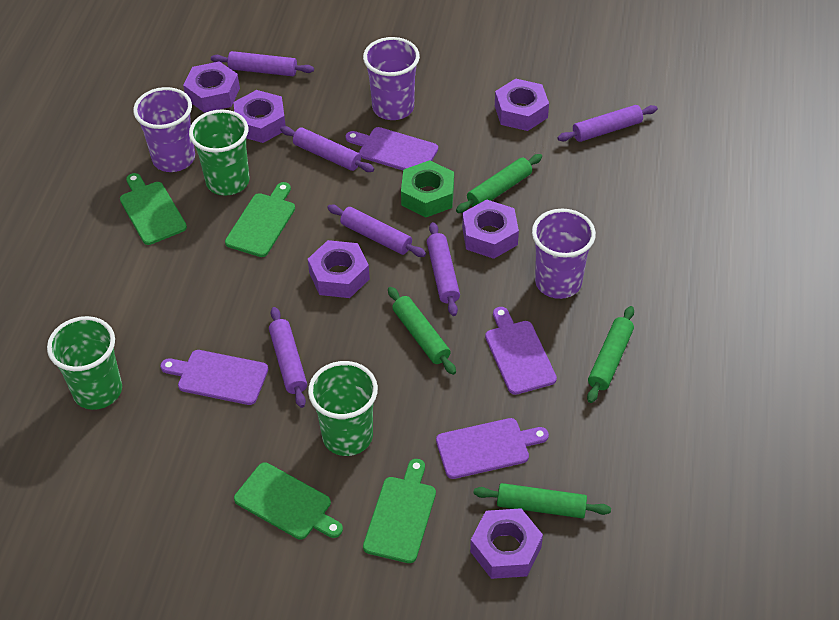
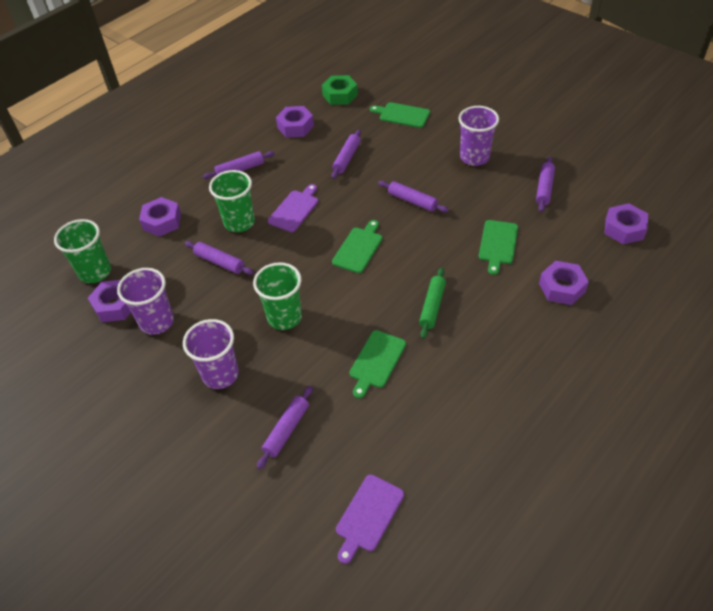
green rolling pin: 4 -> 1
purple cutting board: 4 -> 2
purple nut: 6 -> 5

